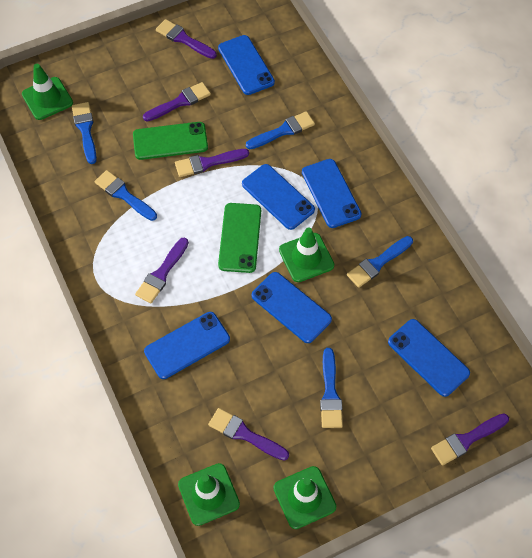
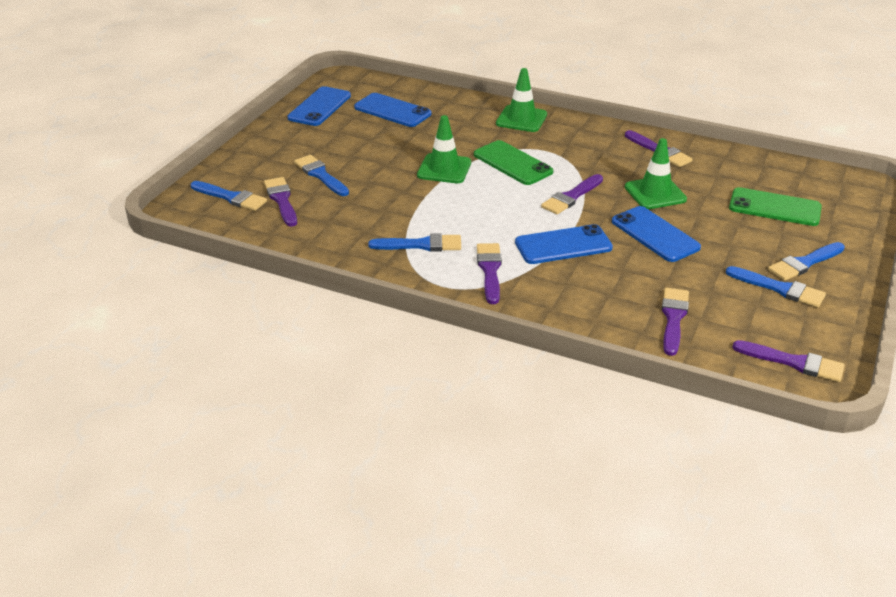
blue phone: 6 -> 4
green traffic cone: 4 -> 3

